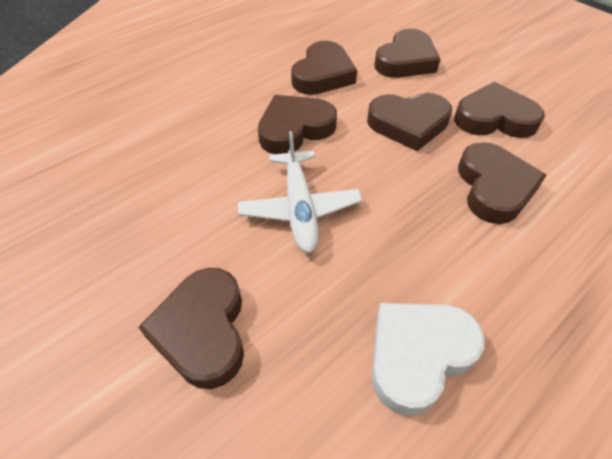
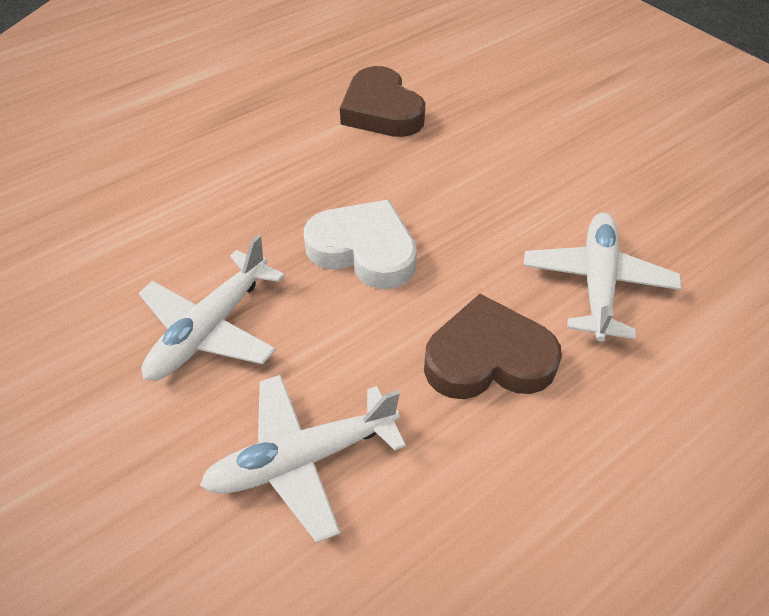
brown heart: 7 -> 2
white plane: 1 -> 3

